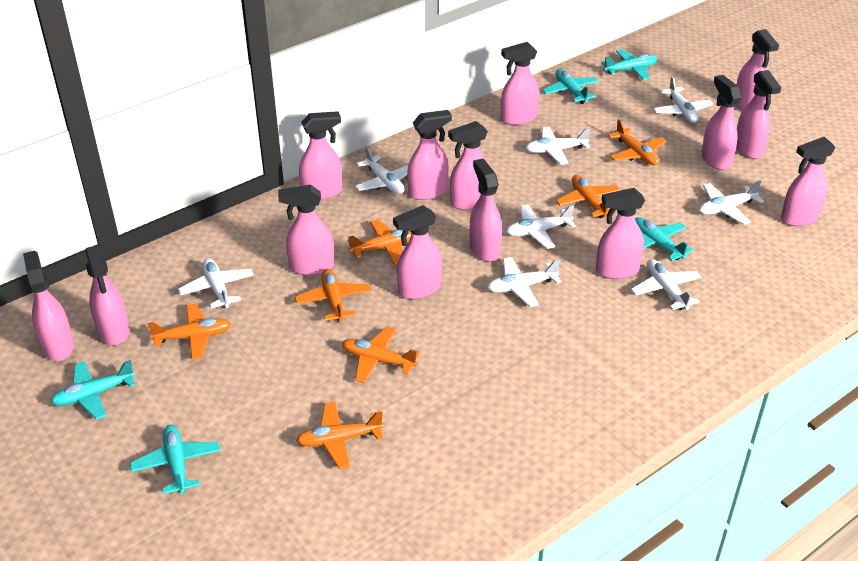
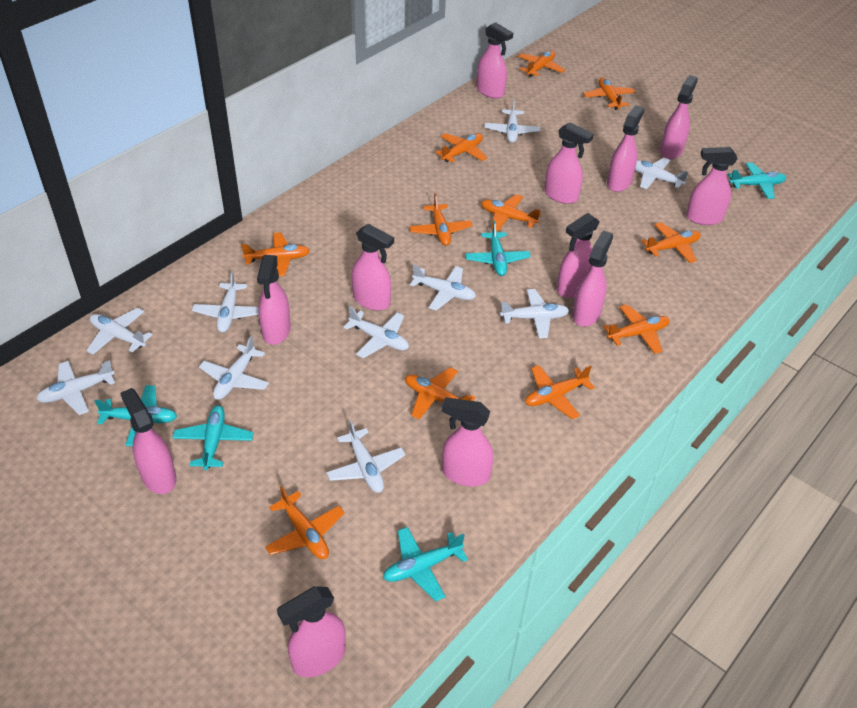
orange plane: 7 -> 11
pink spray bottle: 14 -> 12
white plane: 8 -> 10

